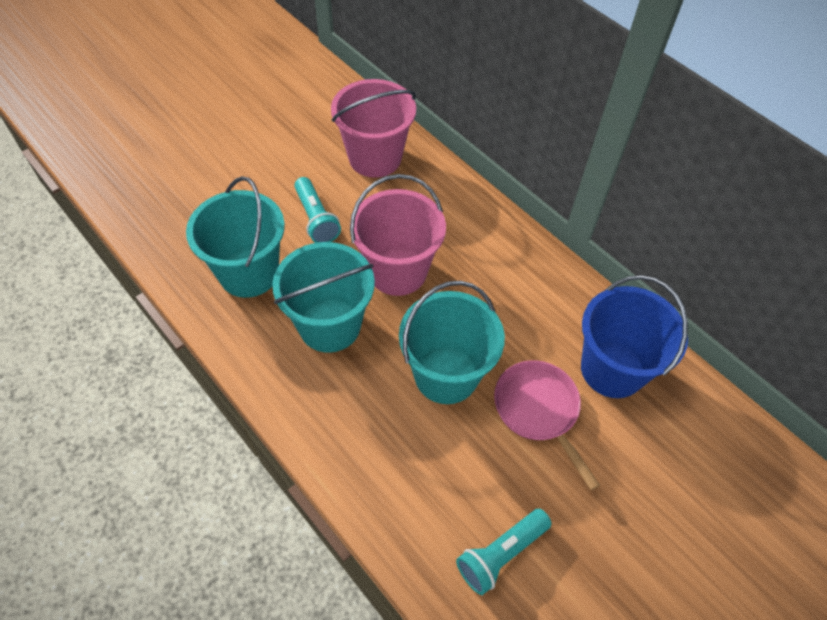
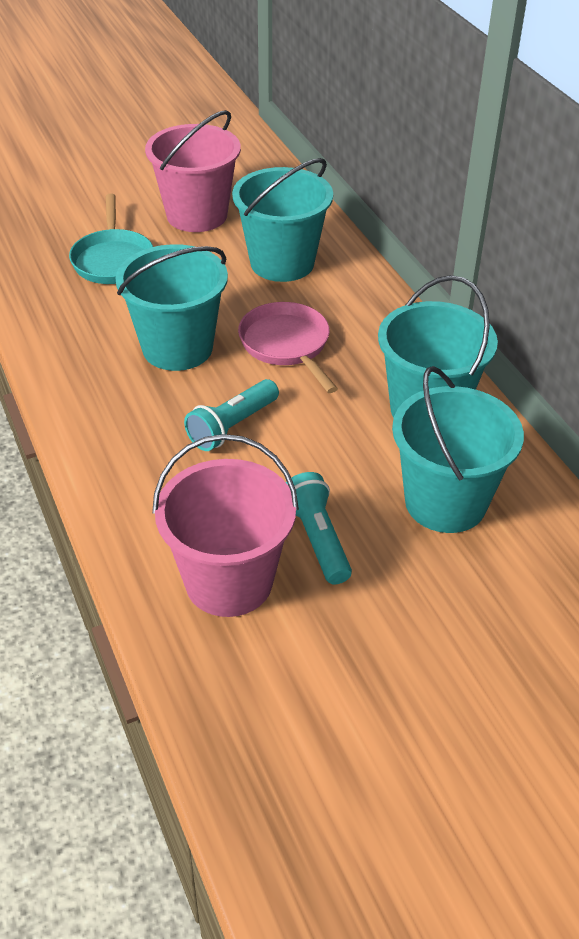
blue bucket: 1 -> 0
turquoise bucket: 3 -> 4
turquoise pan: 0 -> 1

